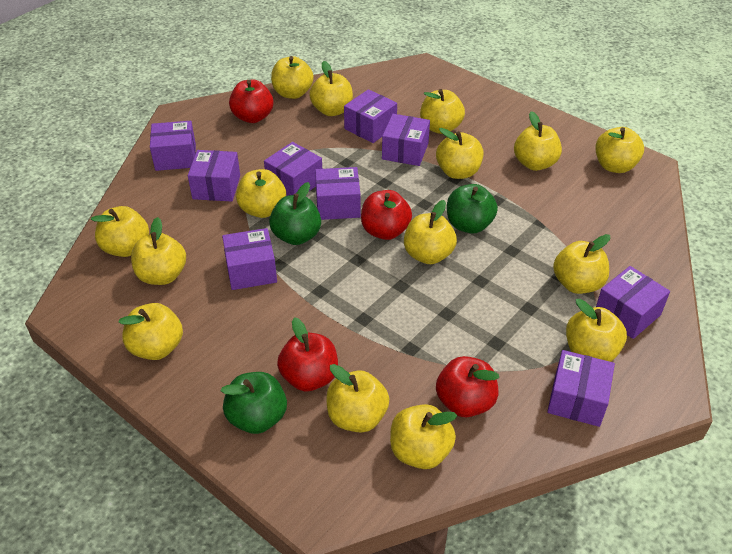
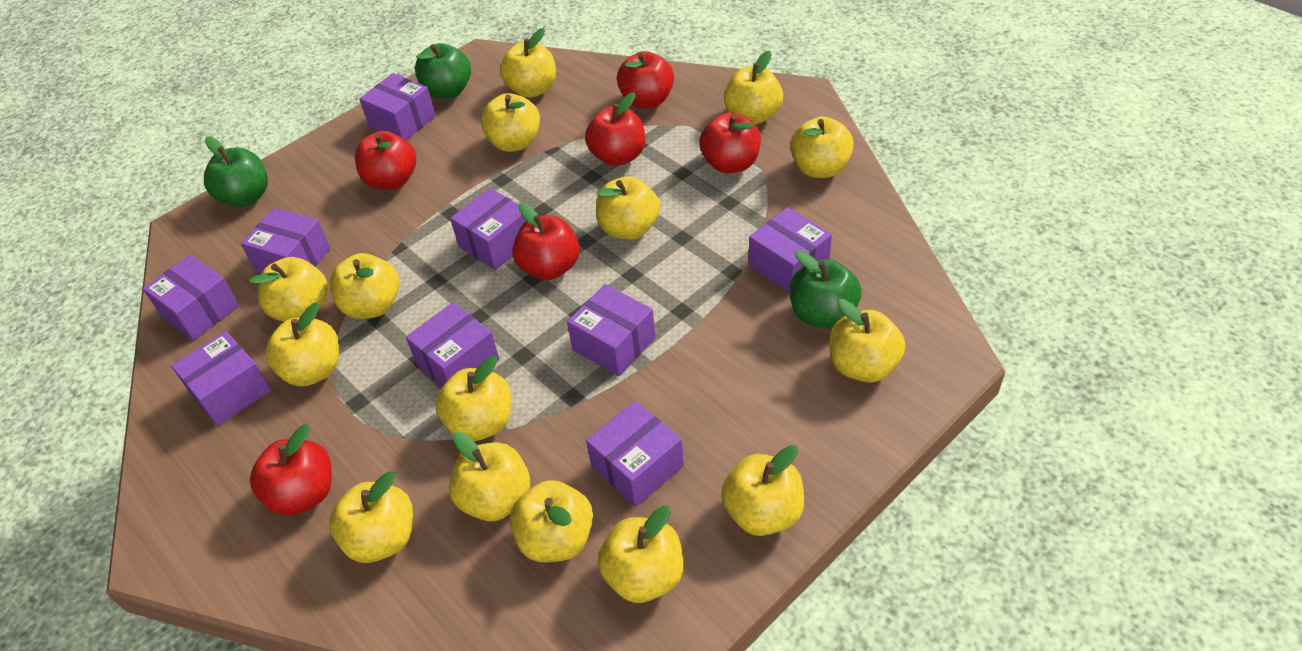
red apple: 4 -> 6

